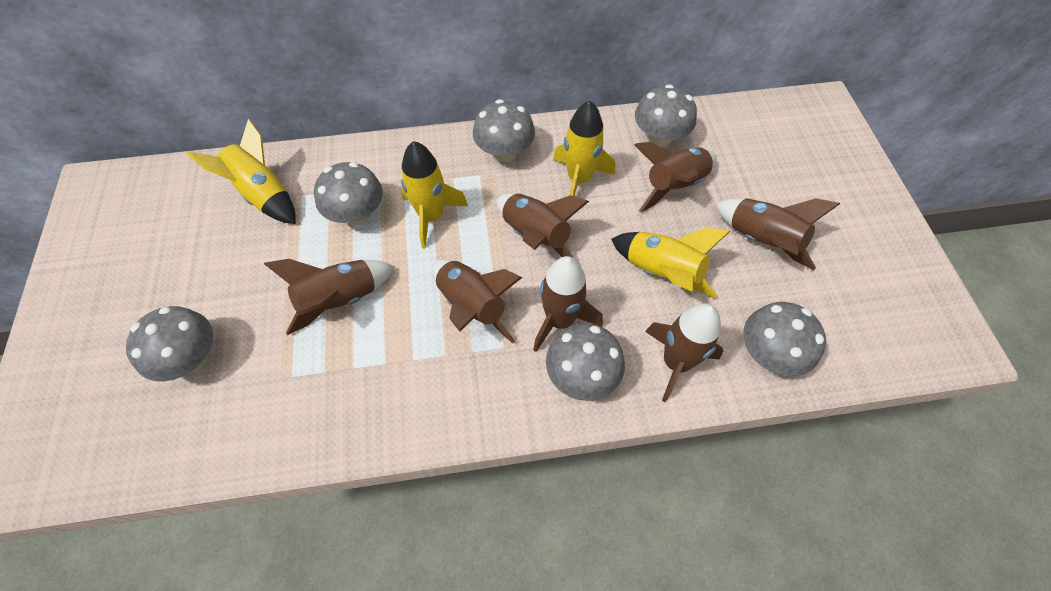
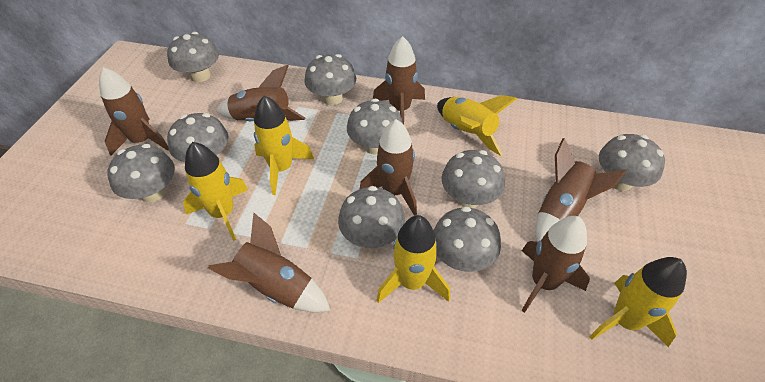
grey mushroom: 6 -> 9
yellow rocket: 4 -> 5

